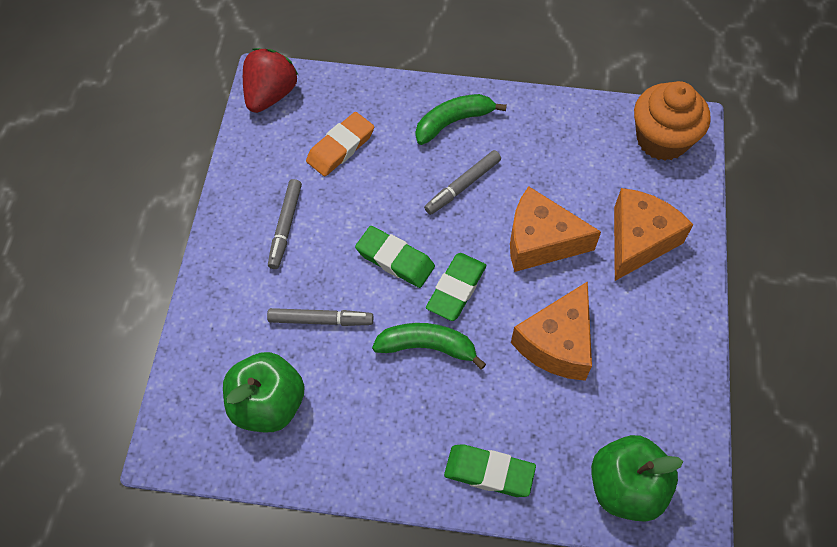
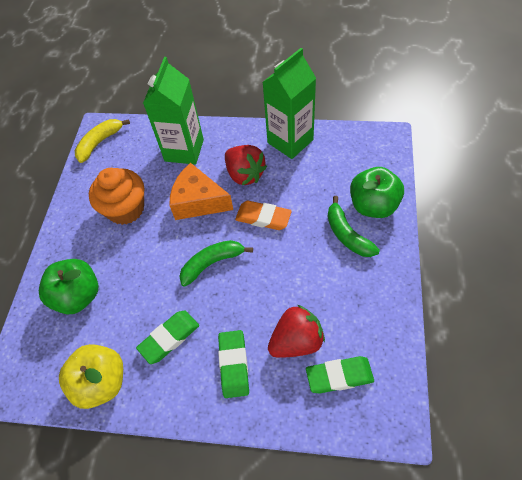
green carton: 0 -> 2
grey marker: 3 -> 0
orange cheese: 3 -> 1
red strawberry: 1 -> 2
yellow apple: 0 -> 1
yellow banana: 0 -> 1

